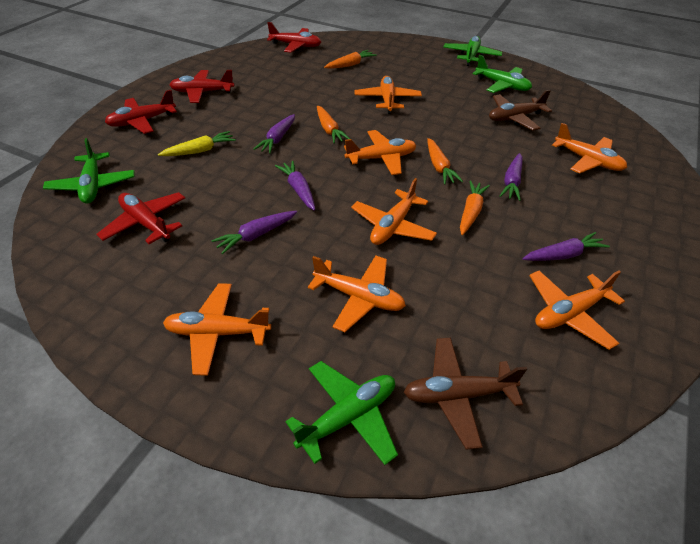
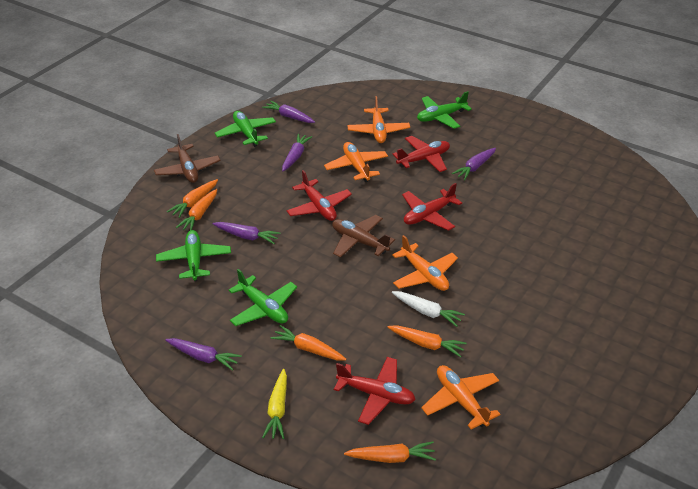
orange carrot: 4 -> 5
orange plane: 7 -> 4
white carrot: 0 -> 1

